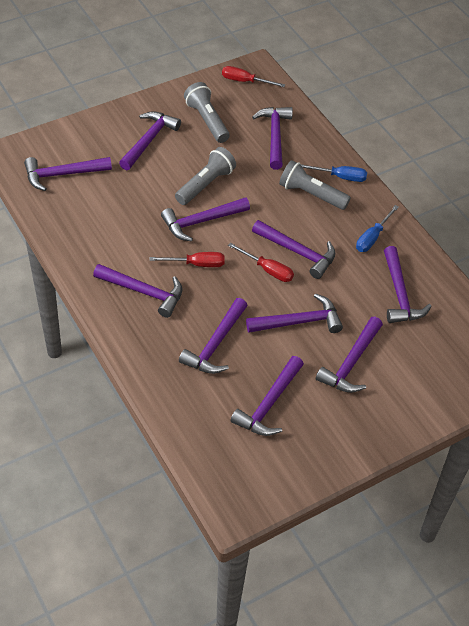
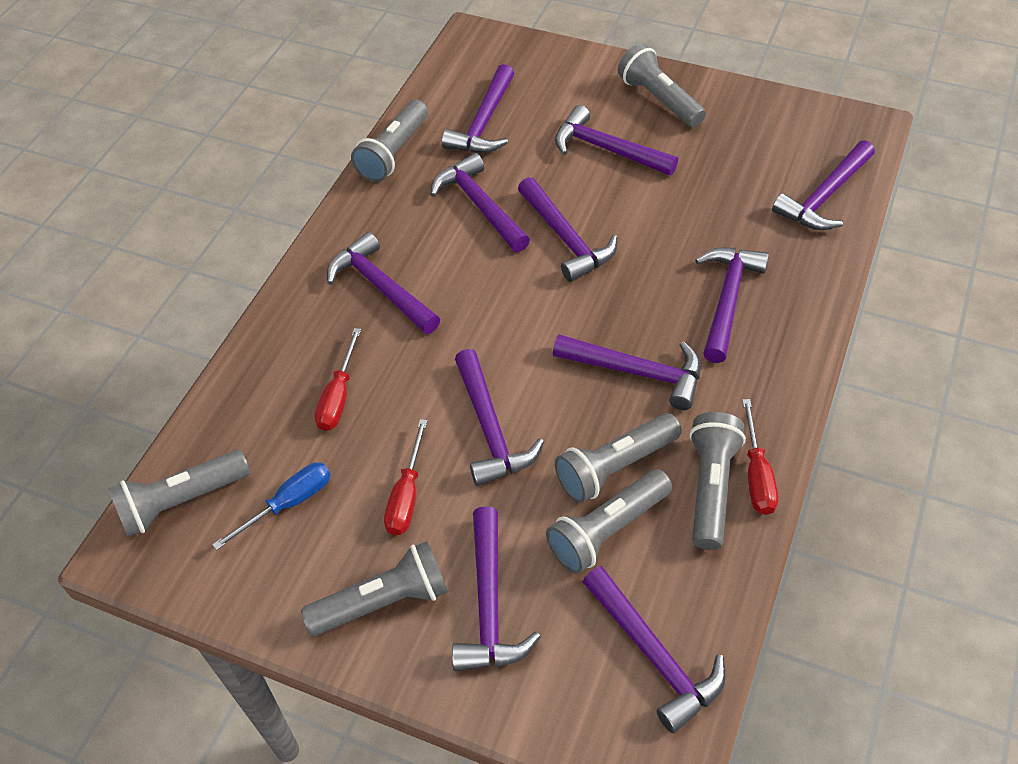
blue screwdriver: 2 -> 1
grey flashlight: 3 -> 7

